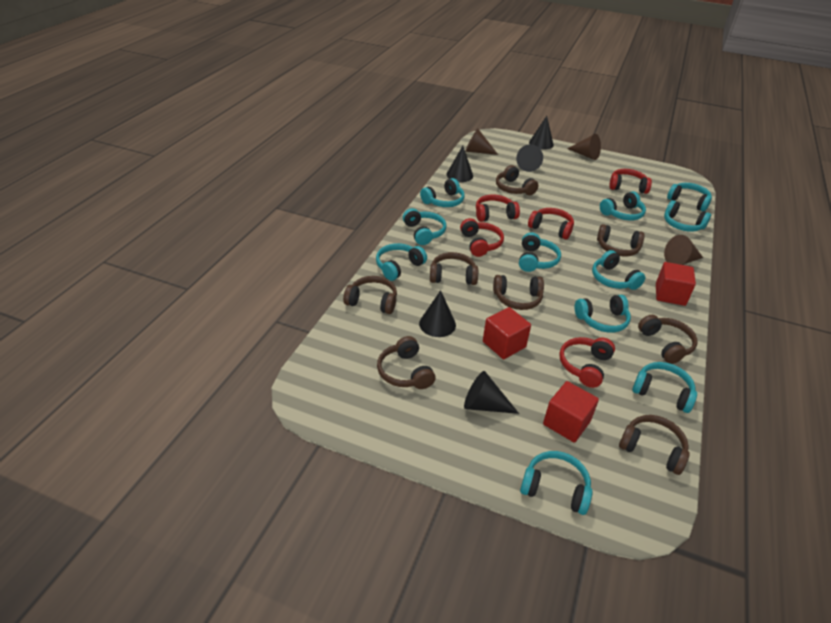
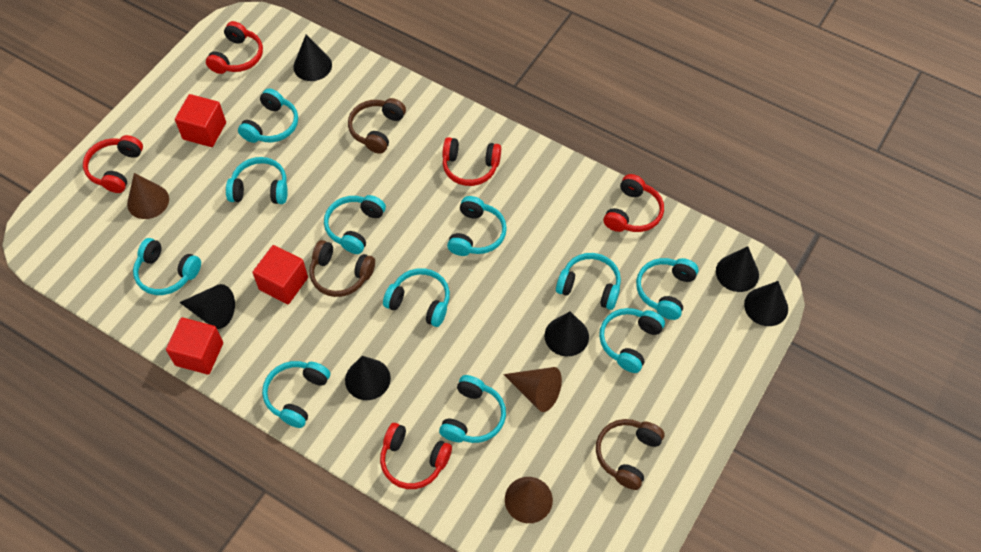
black cone: 5 -> 6
brown headphones: 8 -> 3

